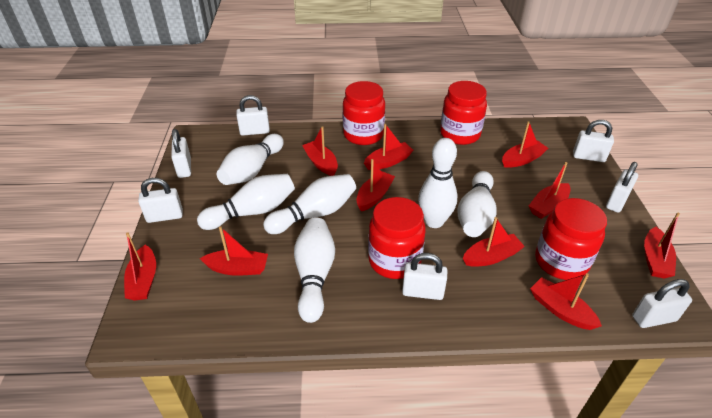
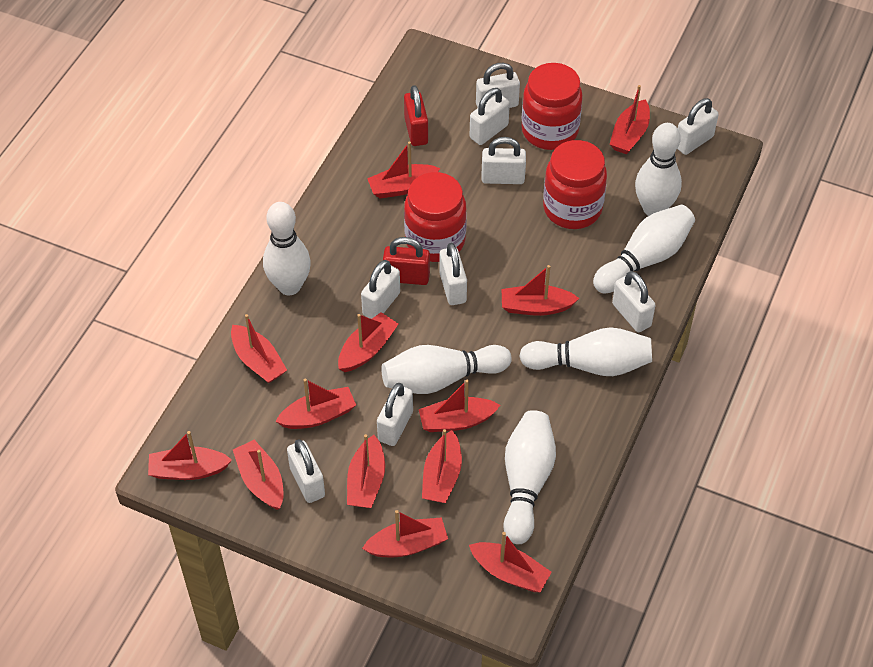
red boat: 10 -> 13
red jar: 4 -> 3
red padlock: 0 -> 2
white padlock: 7 -> 9

